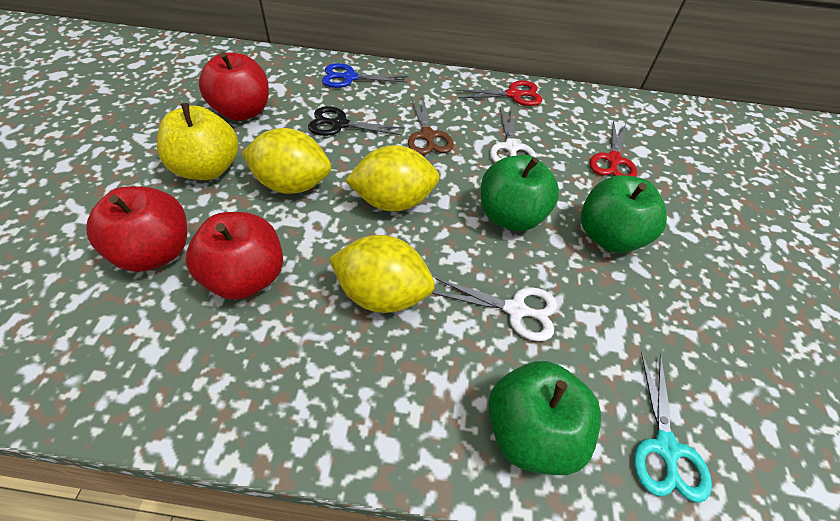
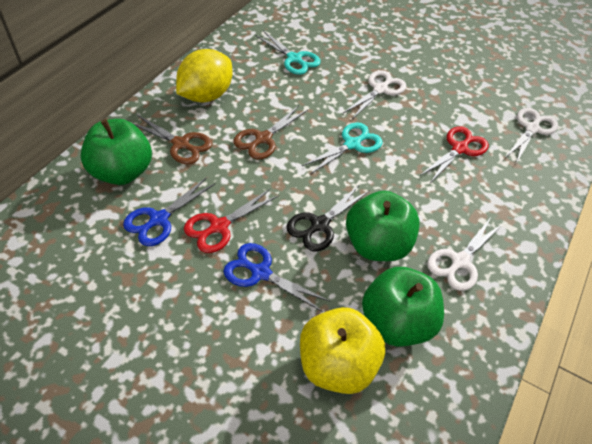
blue scissors: 1 -> 2
brown scissors: 1 -> 2
red apple: 3 -> 0
turquoise scissors: 1 -> 2
white scissors: 2 -> 3
yellow lemon: 3 -> 1

